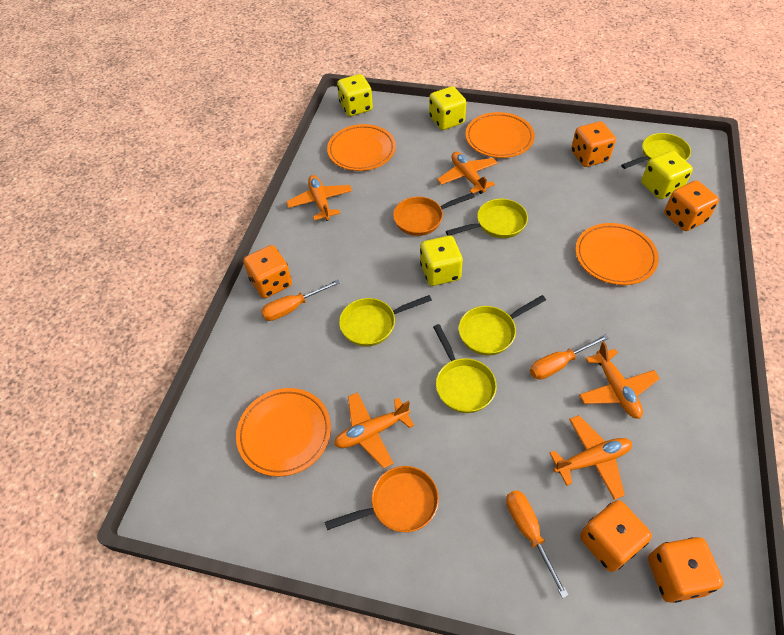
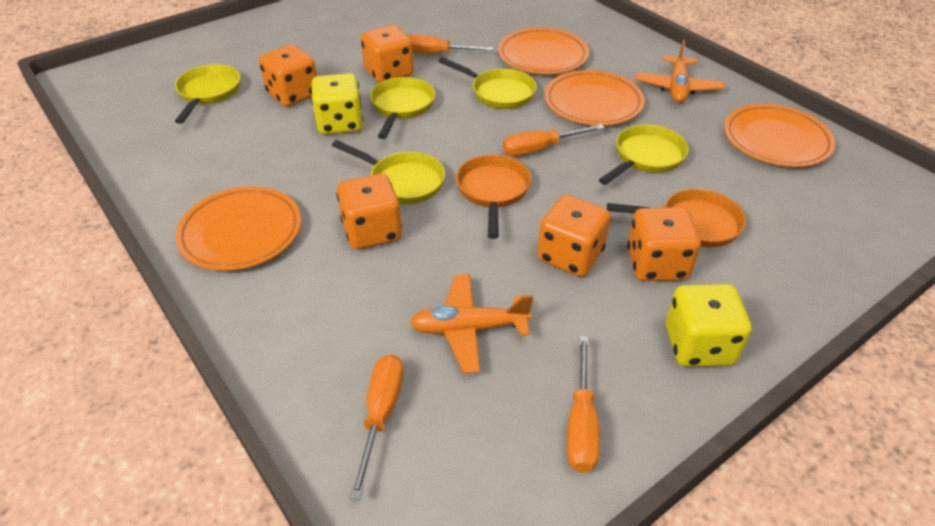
orange plane: 5 -> 2
orange screwdriver: 3 -> 4
yellow dice: 4 -> 2

